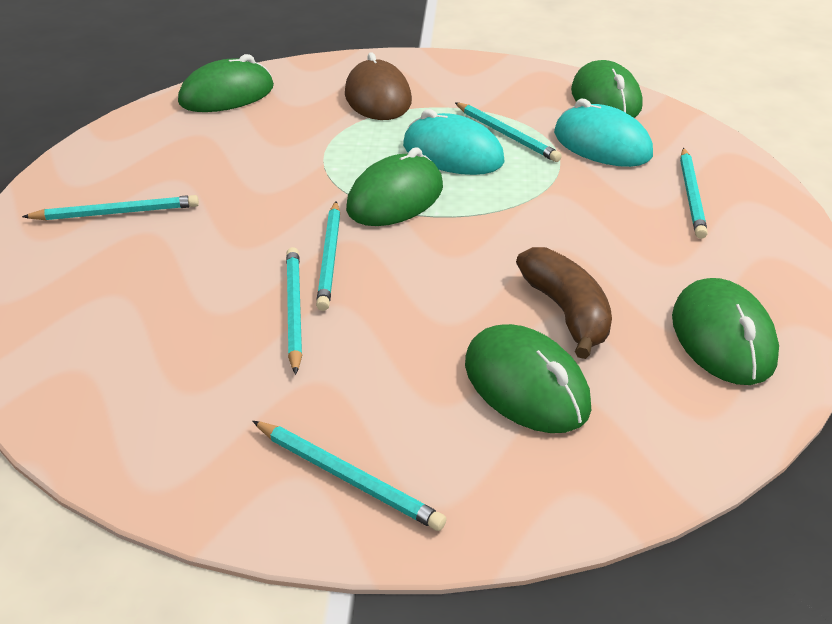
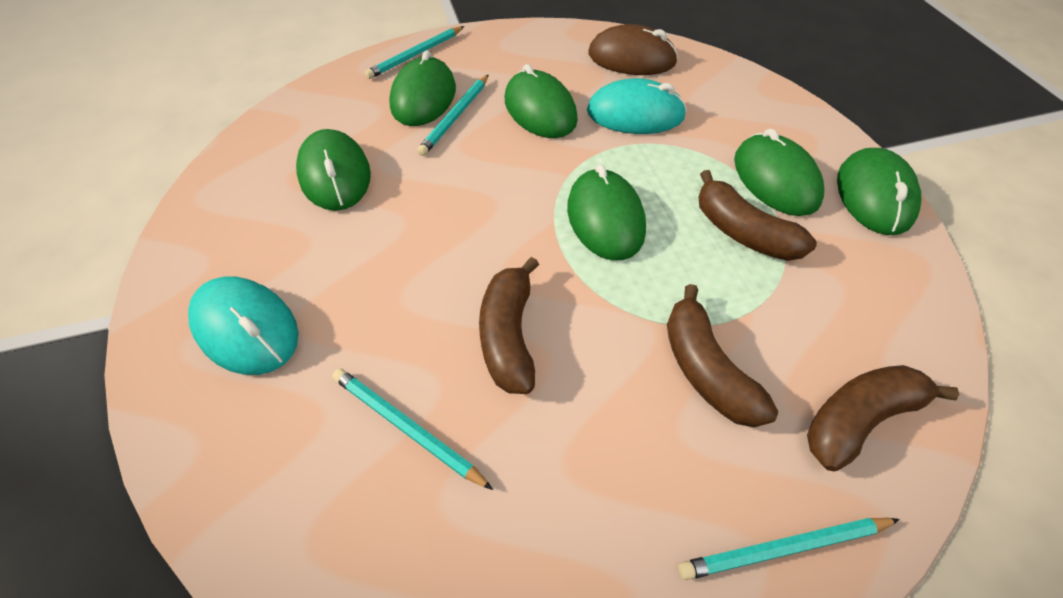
brown banana: 1 -> 4
green mouse: 5 -> 6
turquoise pencil: 6 -> 4

